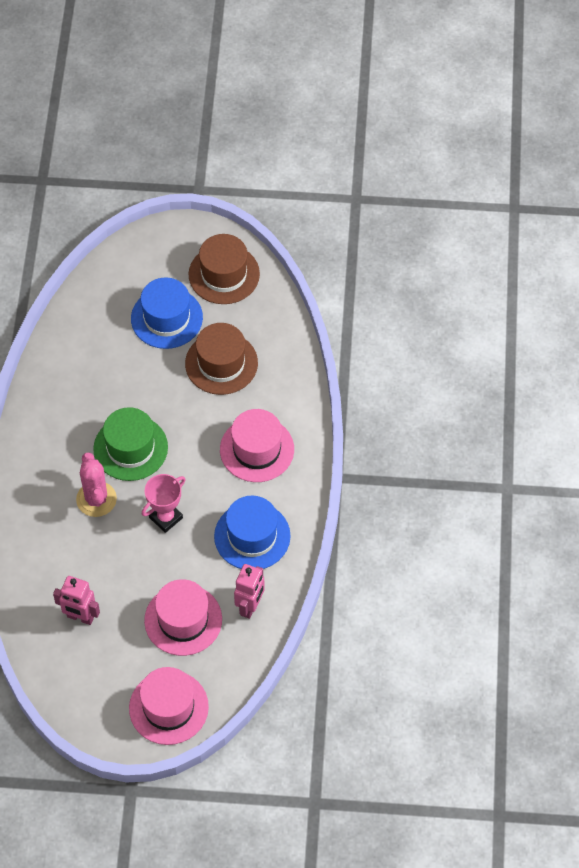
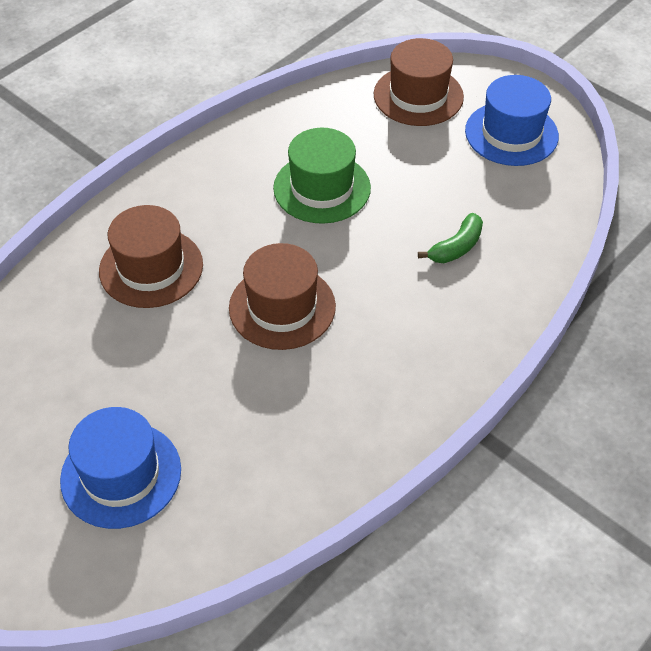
brown hat: 2 -> 3
green banana: 0 -> 1
pink cactus: 1 -> 0
pink hat: 3 -> 0
pink robot: 2 -> 0
pink trophy: 1 -> 0

